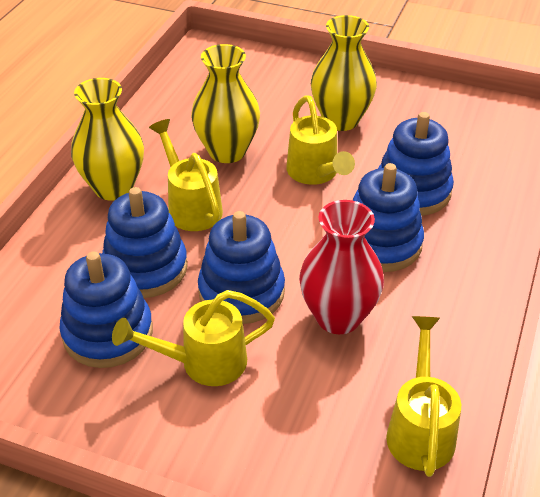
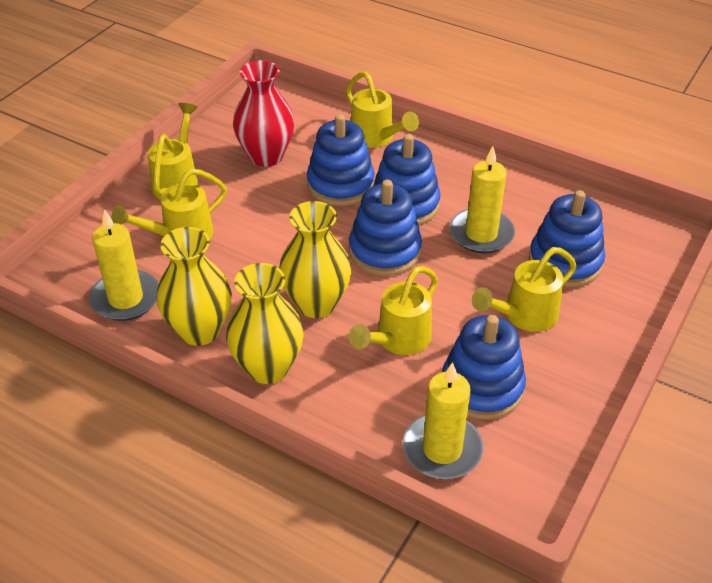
yellow candle: 0 -> 3
yellow watering can: 4 -> 5

